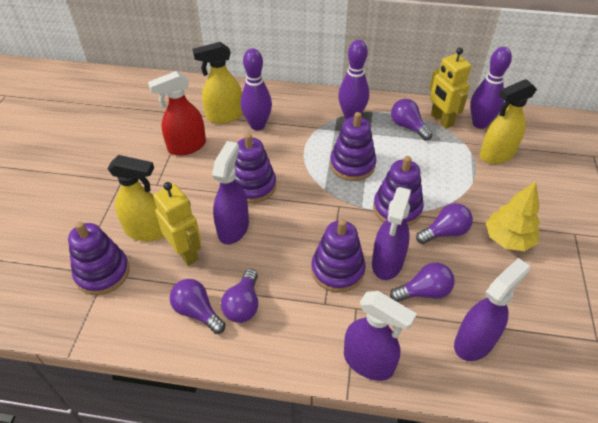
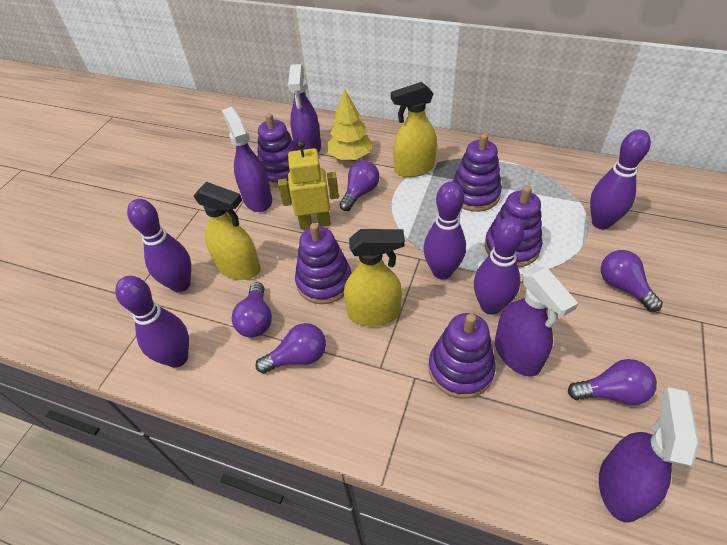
purple bowling pin: 3 -> 5
red spray bottle: 1 -> 0
yellow robot: 2 -> 1

